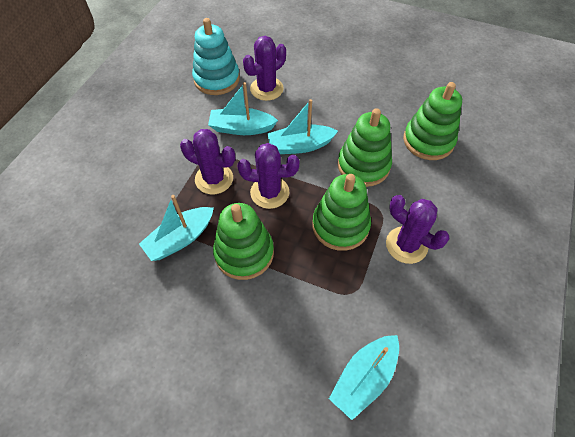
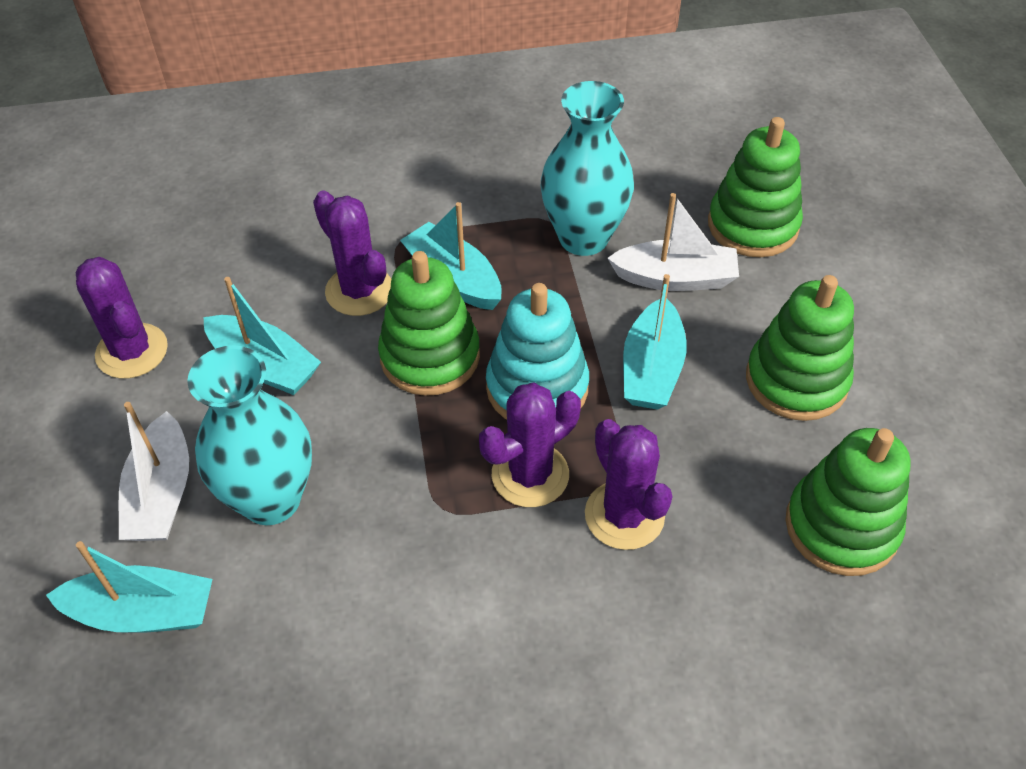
turquoise vase: 0 -> 2
white boat: 0 -> 2

